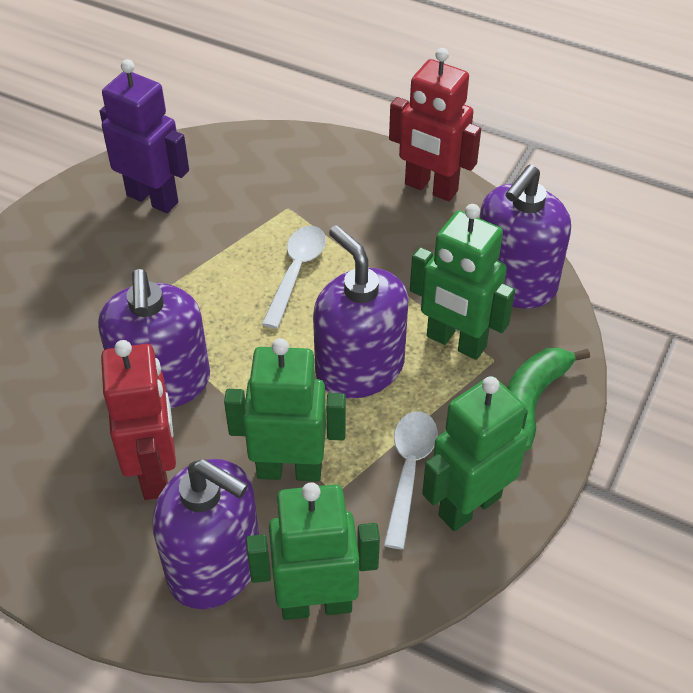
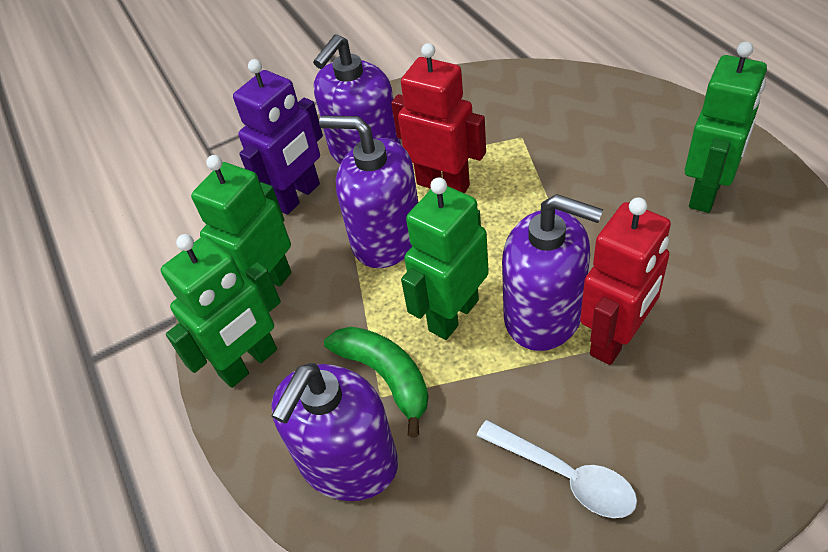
white spoon: 2 -> 1

